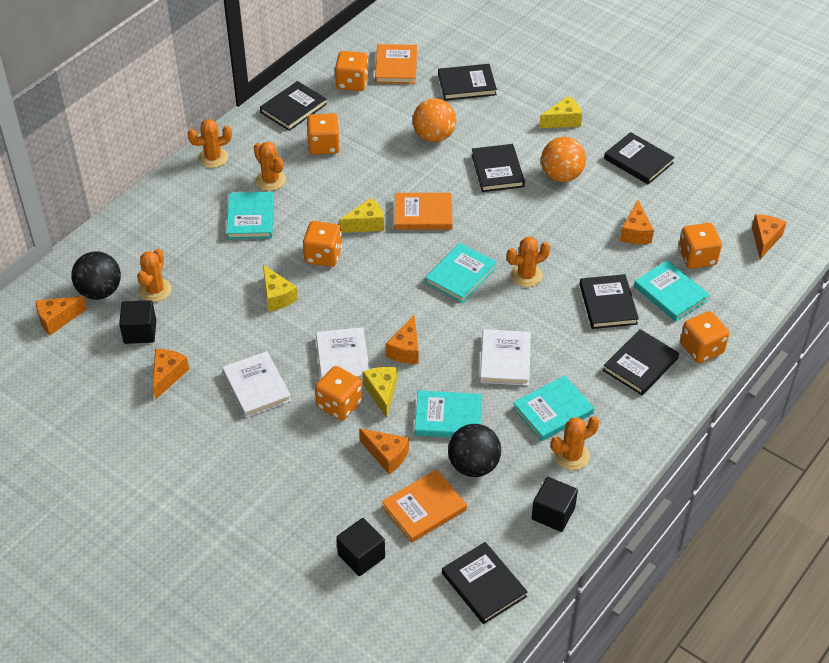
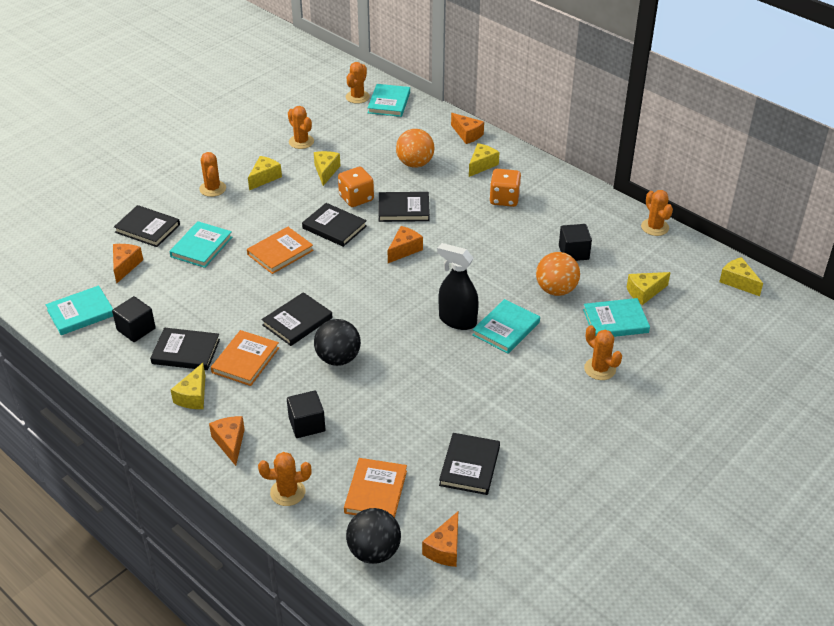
black book: 7 -> 6
black spray bottle: 0 -> 1
orange cactus: 5 -> 6
orange cheese: 6 -> 5
orange dice: 6 -> 2
white book: 3 -> 0
yellow cheese: 4 -> 6

